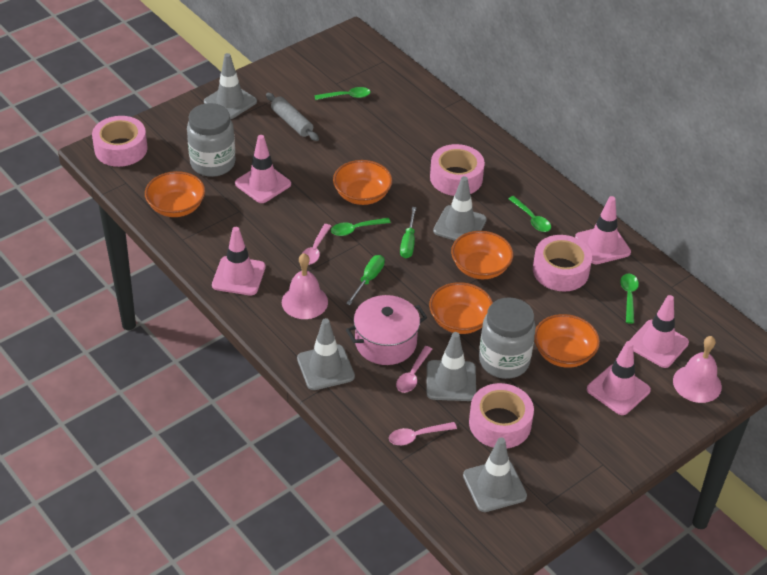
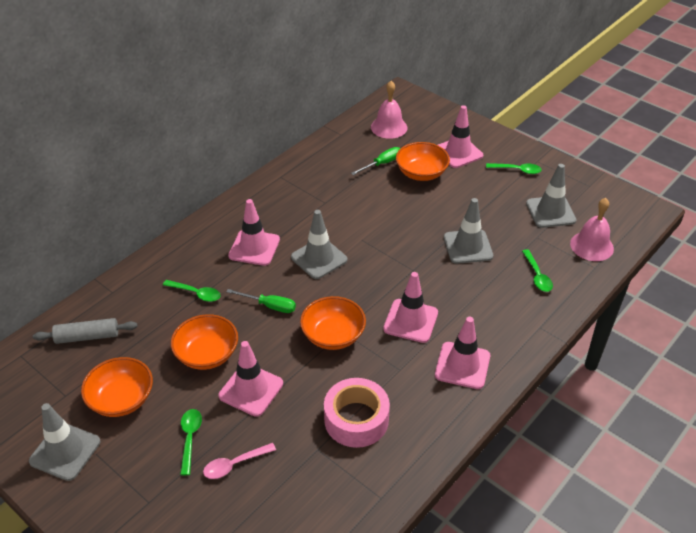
grey jar: 2 -> 0
grey traffic cone: 5 -> 4
orange bowl: 5 -> 4
pink pot: 1 -> 0
pink spoon: 3 -> 1
pink tape: 4 -> 1

